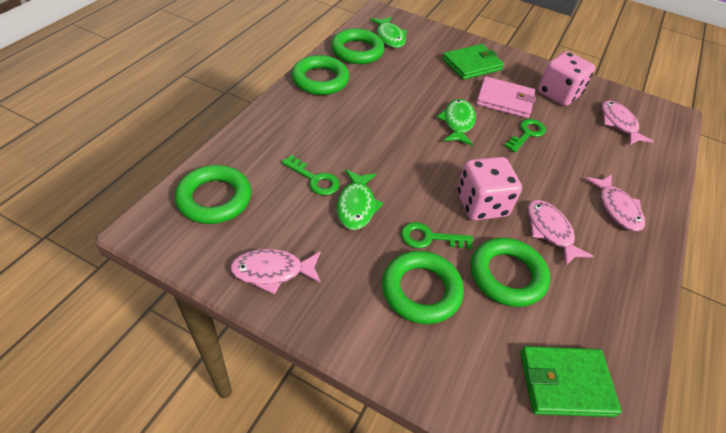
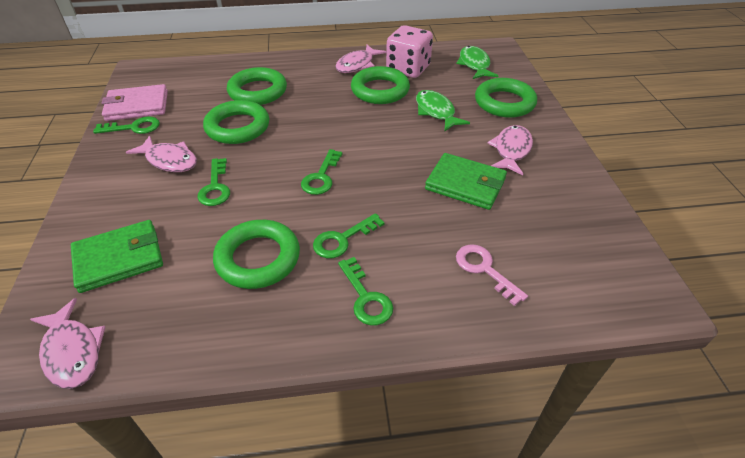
green fish: 3 -> 2
green key: 3 -> 5
pink dice: 2 -> 1
pink key: 0 -> 1

